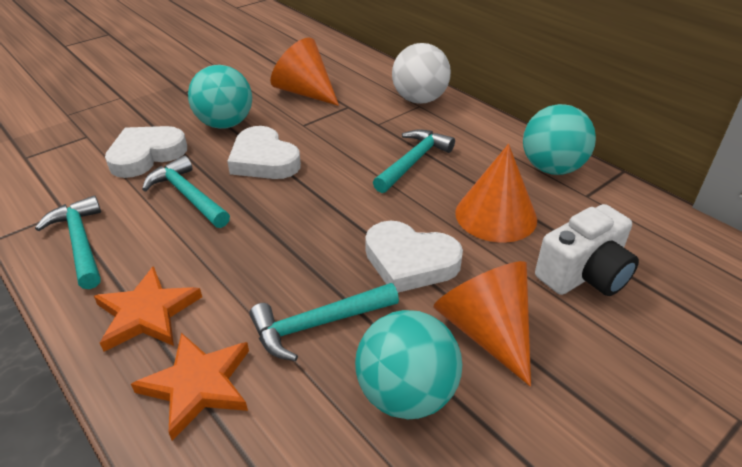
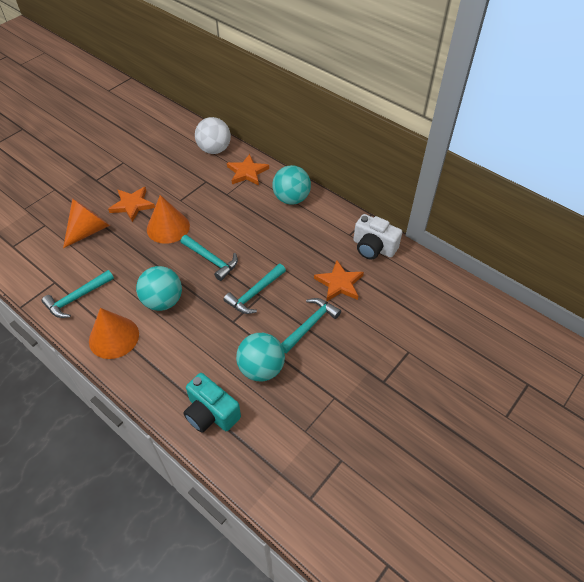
orange star: 2 -> 3
turquoise camera: 0 -> 1
white heart: 3 -> 0

